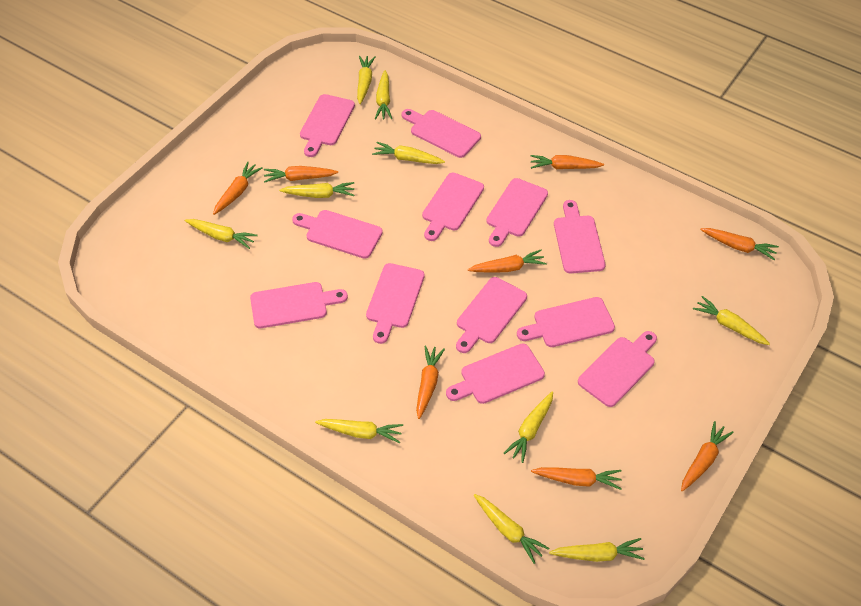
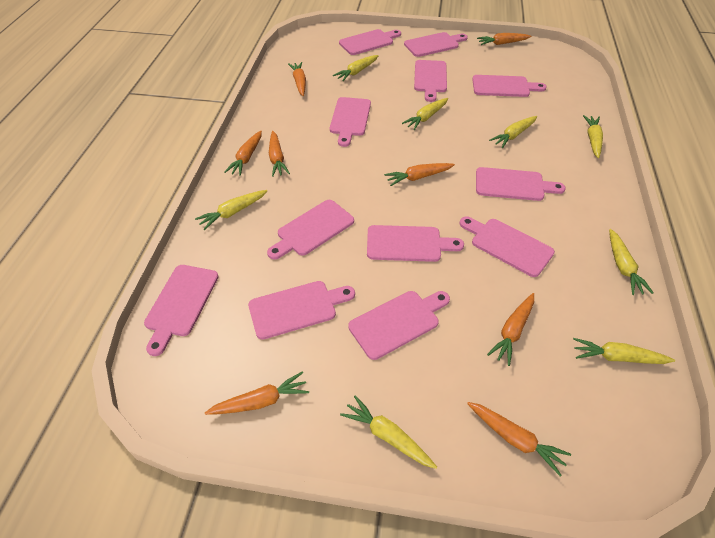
yellow carrot: 10 -> 8

